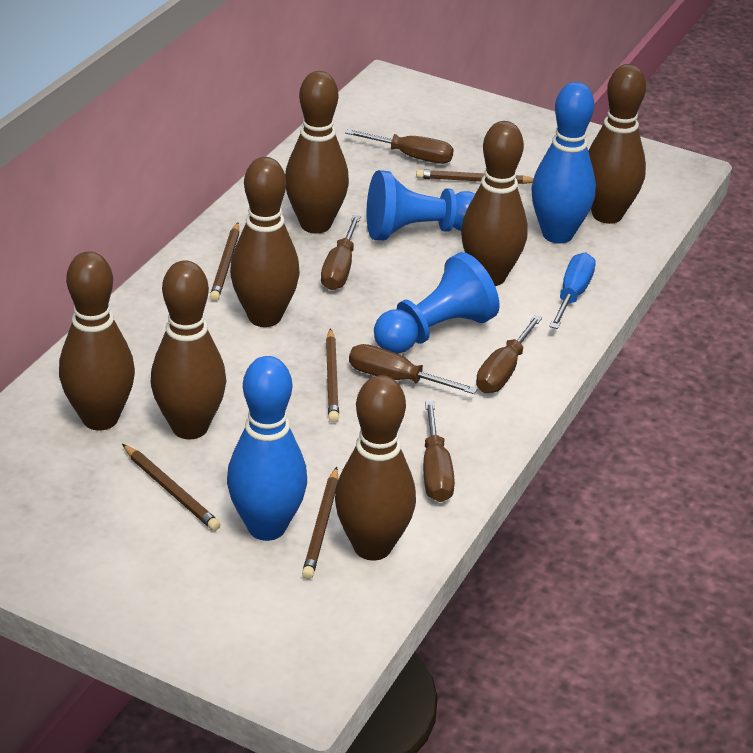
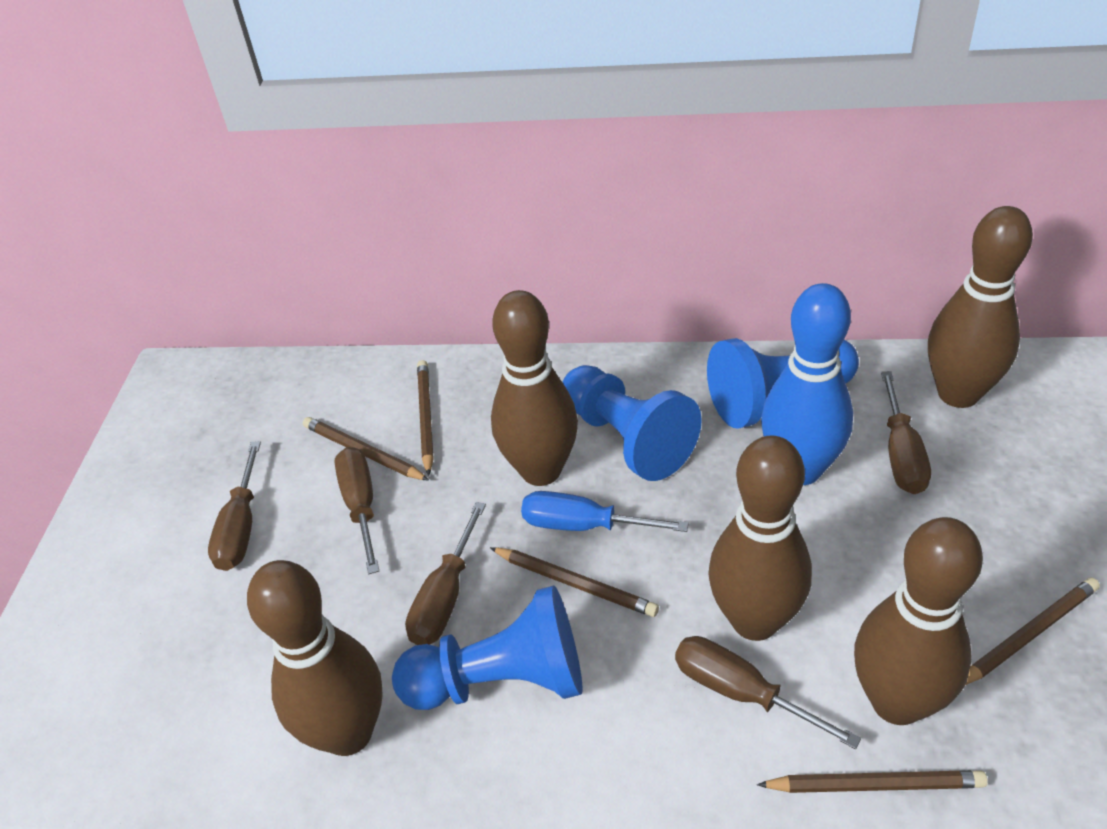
blue bowling pin: 2 -> 1
blue pawn: 2 -> 3
brown bowling pin: 7 -> 5

